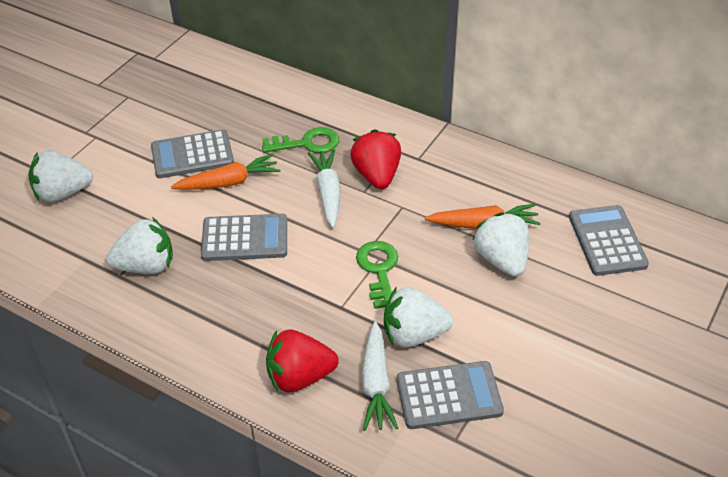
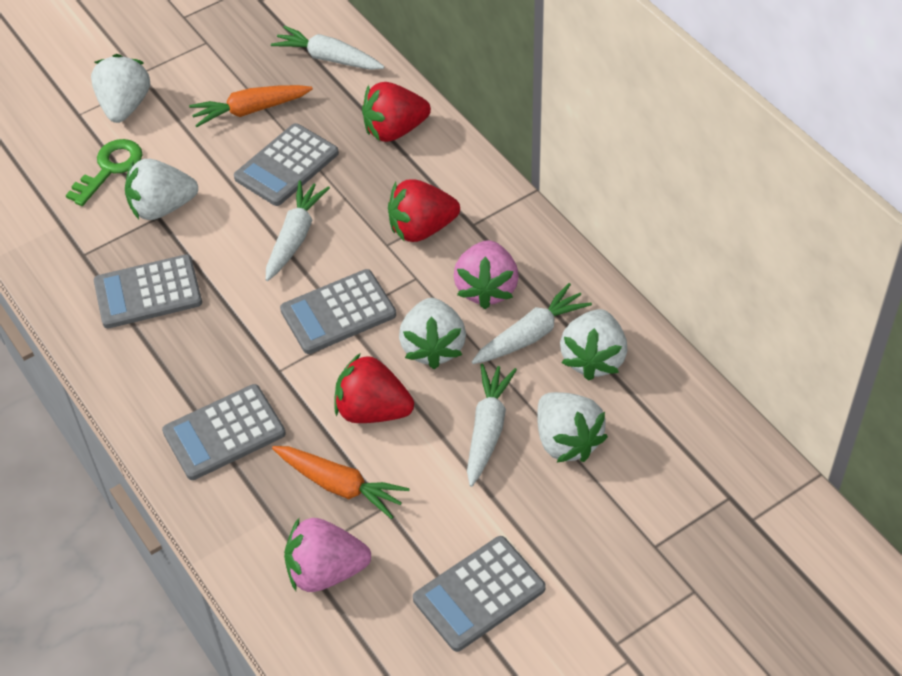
green key: 2 -> 1
grey calculator: 4 -> 5
pink strawberry: 0 -> 2
red strawberry: 2 -> 3
white carrot: 2 -> 4
white strawberry: 4 -> 5

